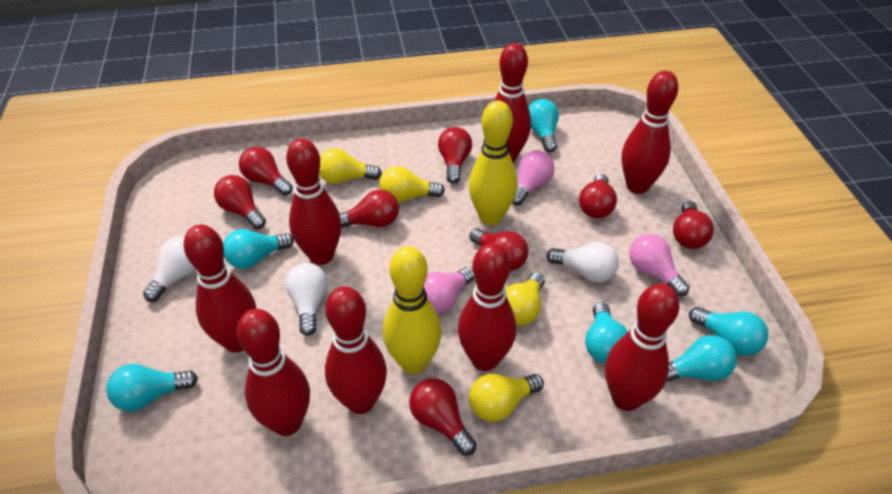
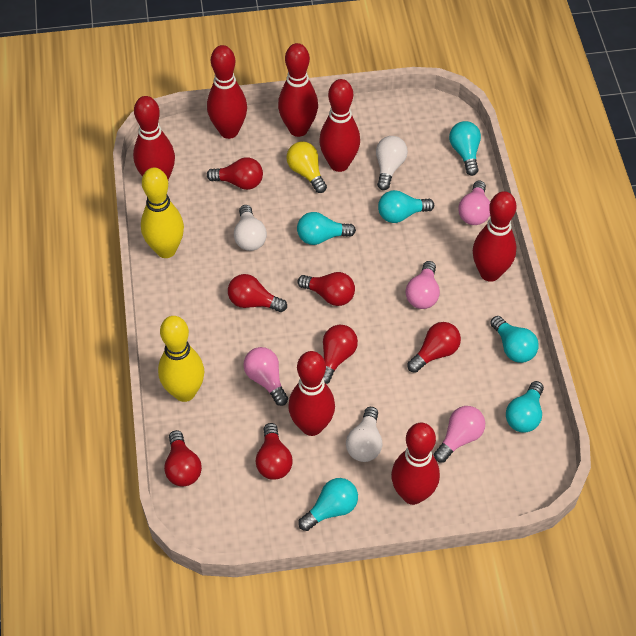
pink light bulb: 3 -> 4
red bowling pin: 8 -> 7
red light bulb: 8 -> 7
yellow light bulb: 4 -> 1

